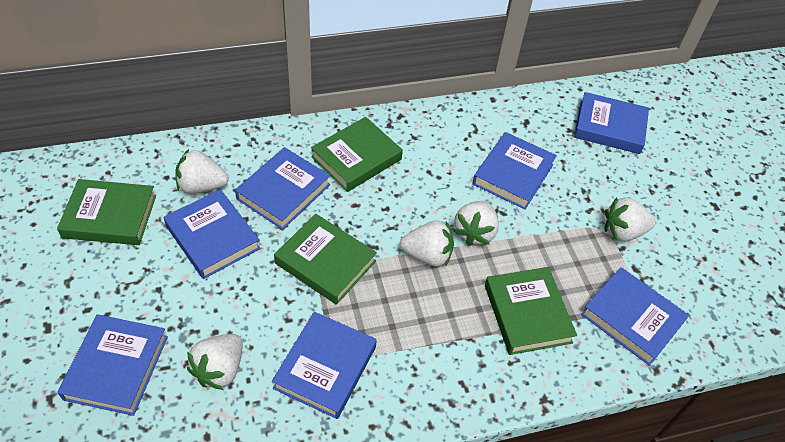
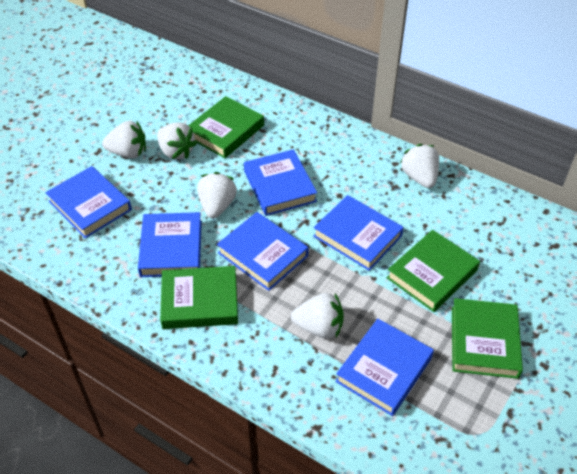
blue book: 7 -> 6

